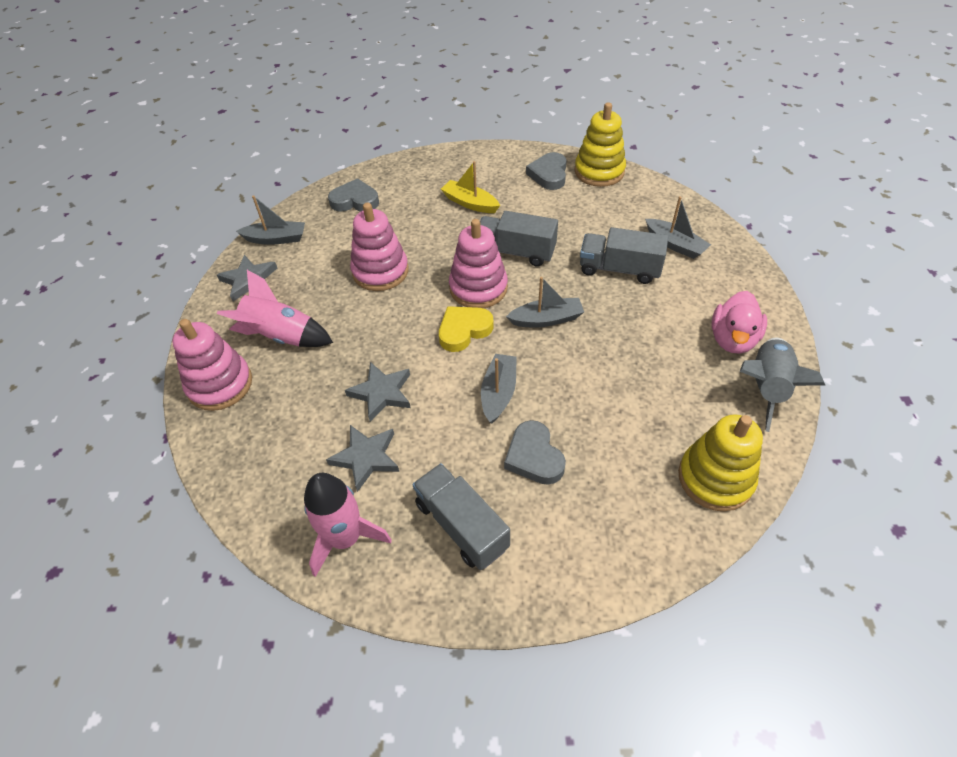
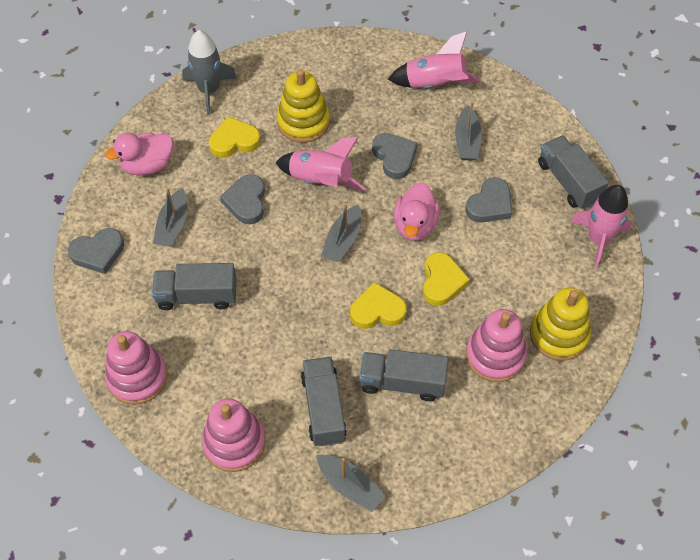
grey heart: 3 -> 4
grey star: 3 -> 0
grey truck: 3 -> 4
pink duck: 1 -> 2
pink rocket: 2 -> 3
yellow boat: 1 -> 0
yellow heart: 1 -> 3

